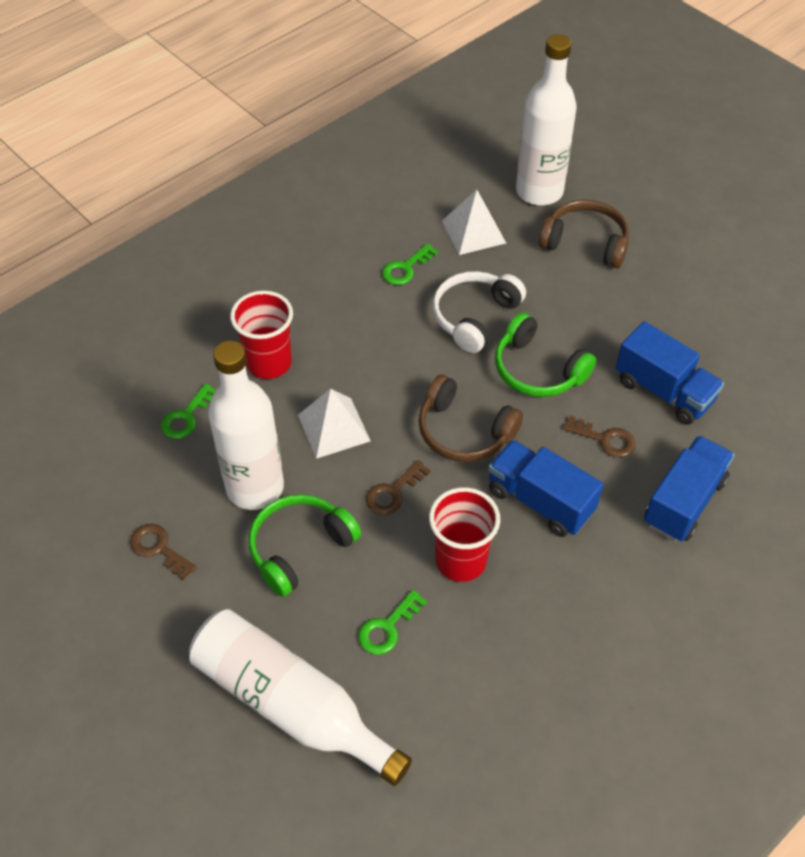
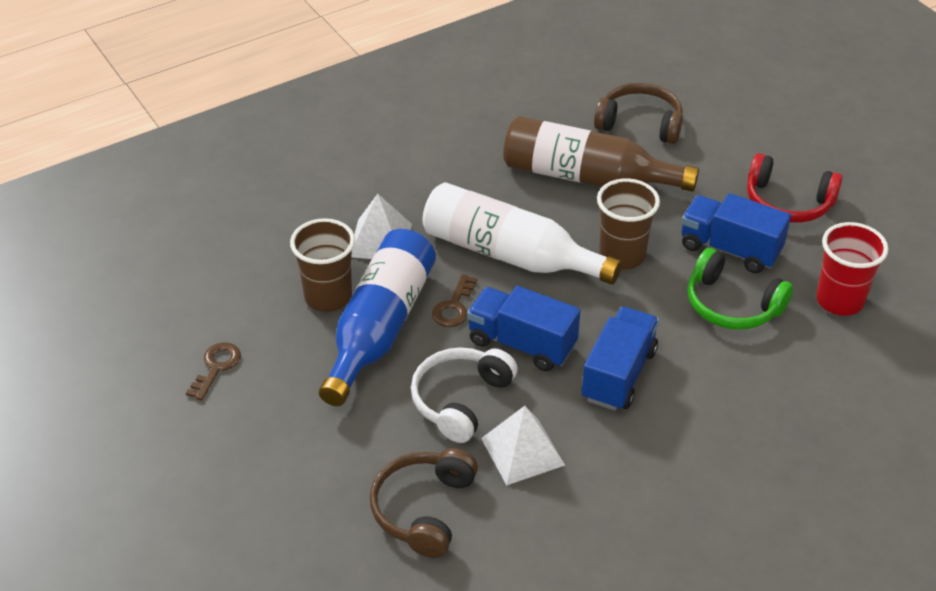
blue bottle: 0 -> 1
brown bottle: 0 -> 1
brown cup: 0 -> 2
brown key: 3 -> 2
green headphones: 2 -> 1
green key: 3 -> 0
red cup: 2 -> 1
red headphones: 0 -> 1
white bottle: 3 -> 1

